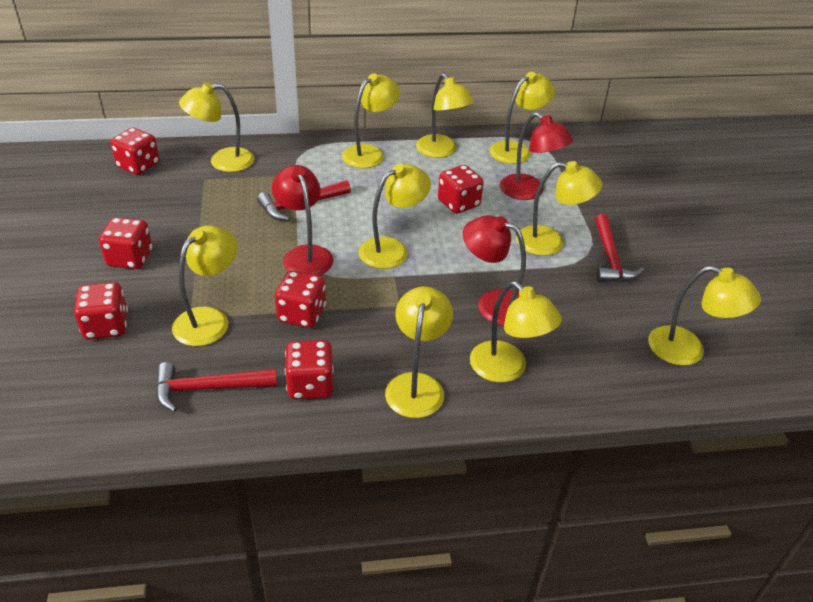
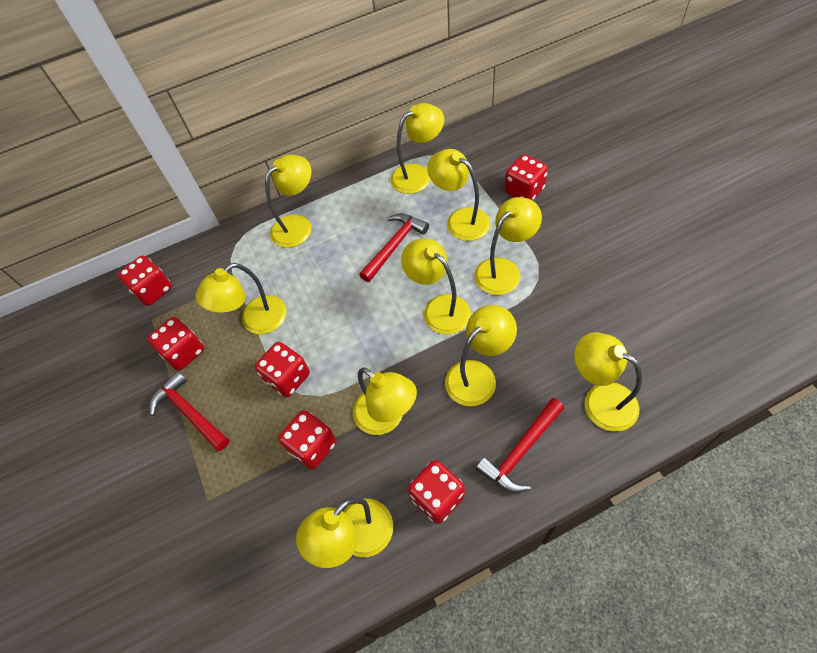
red lamp: 3 -> 0

